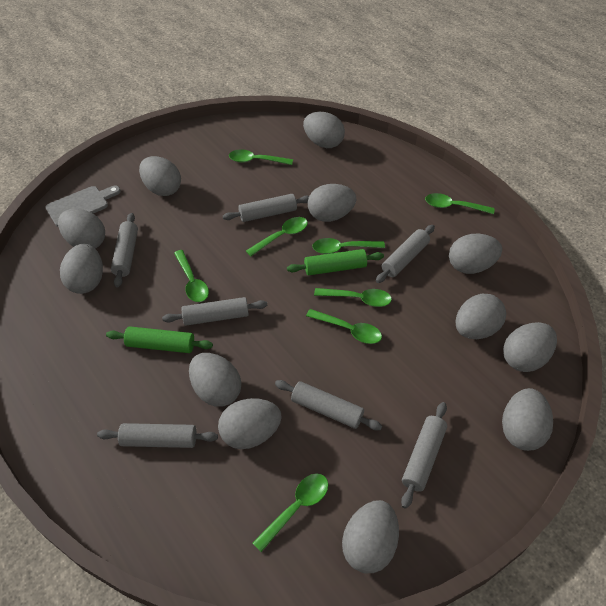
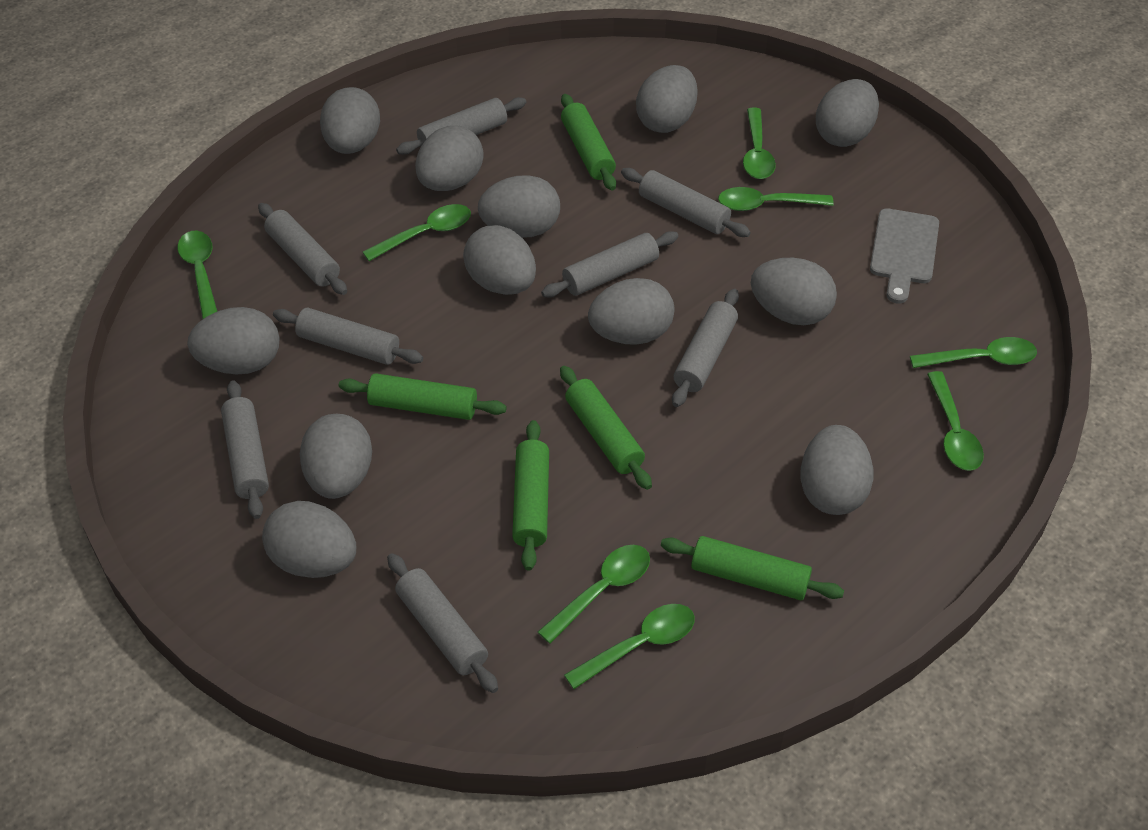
green rolling pin: 2 -> 5
grey rolling pin: 7 -> 8

